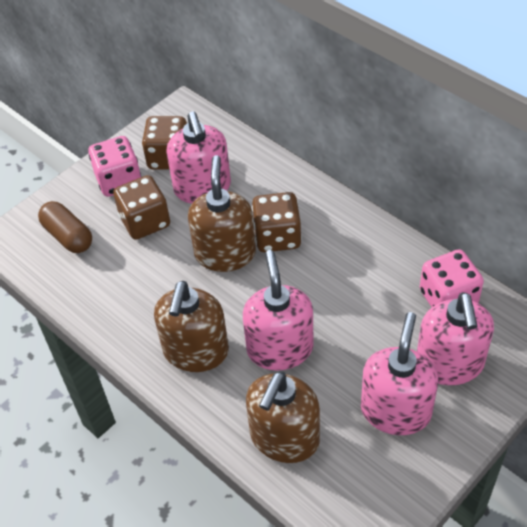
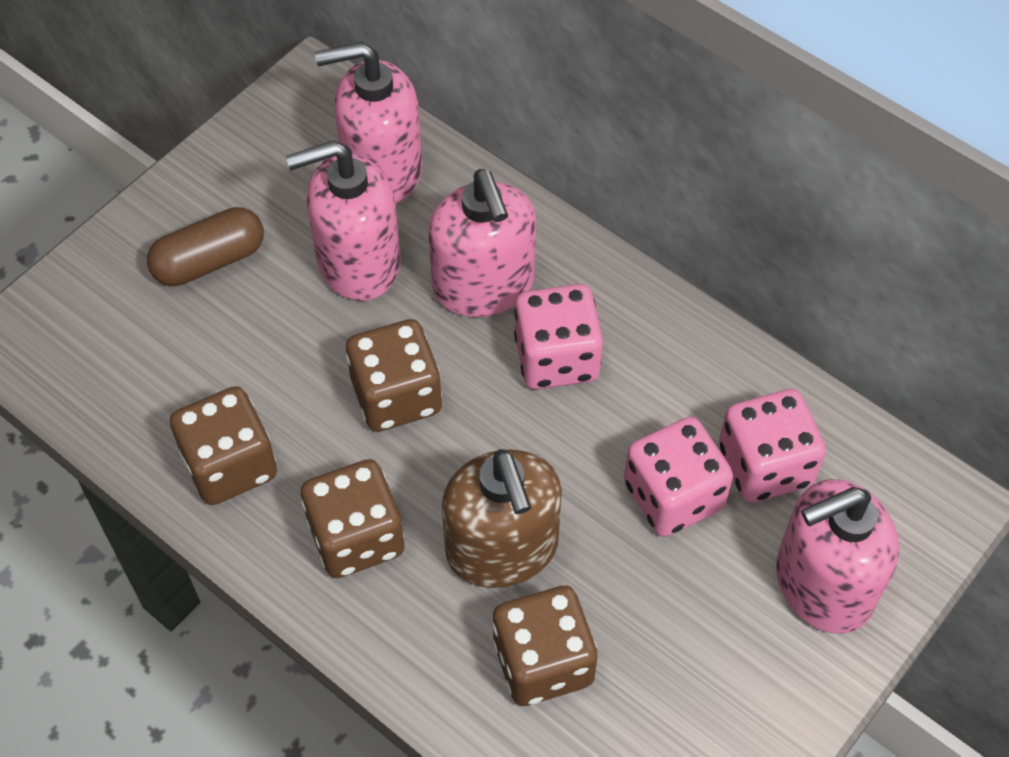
brown dice: 3 -> 4
brown soap dispenser: 3 -> 1
pink dice: 2 -> 3

